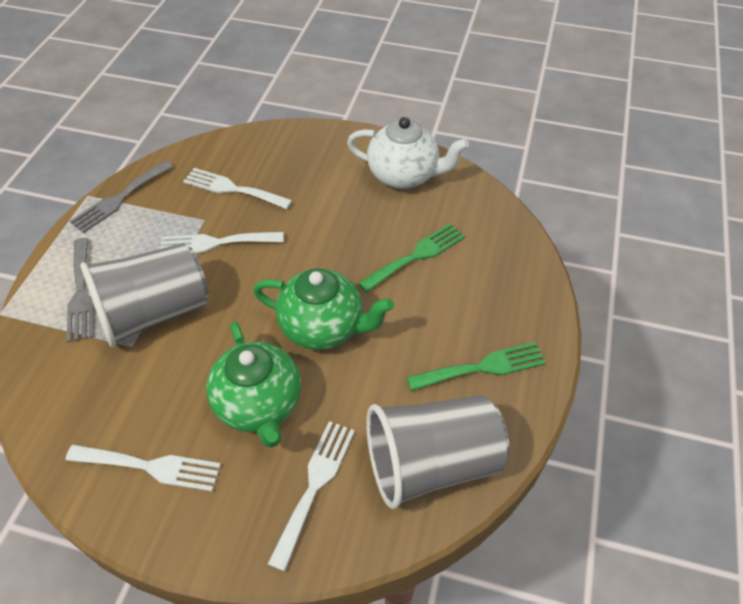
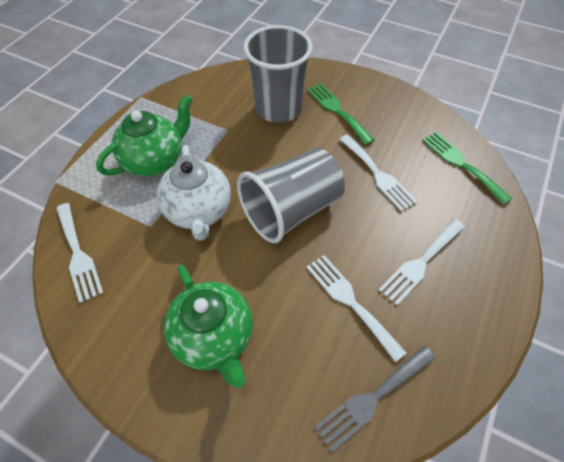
grey fork: 2 -> 1

